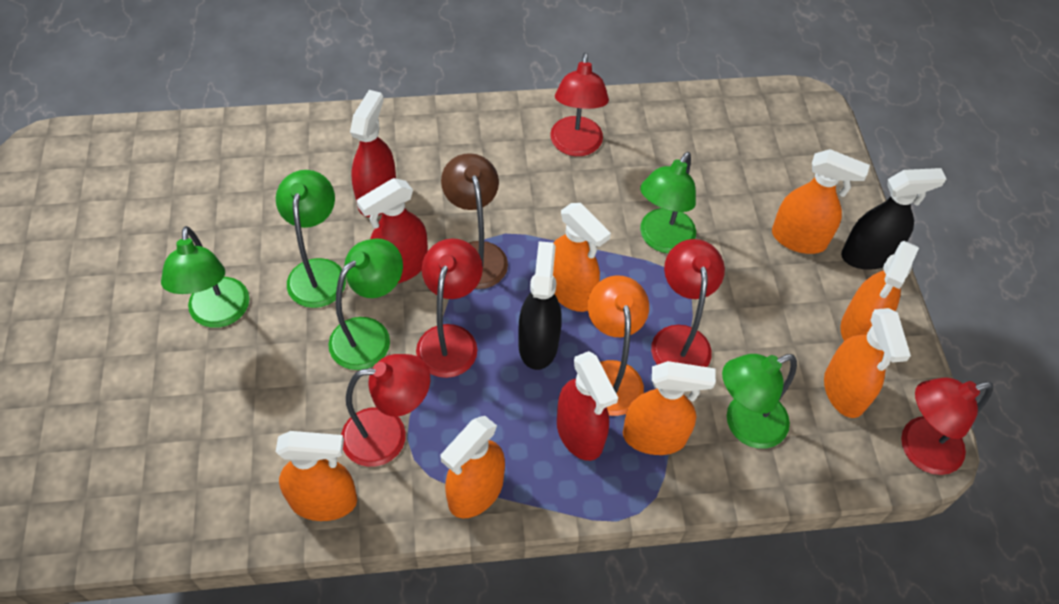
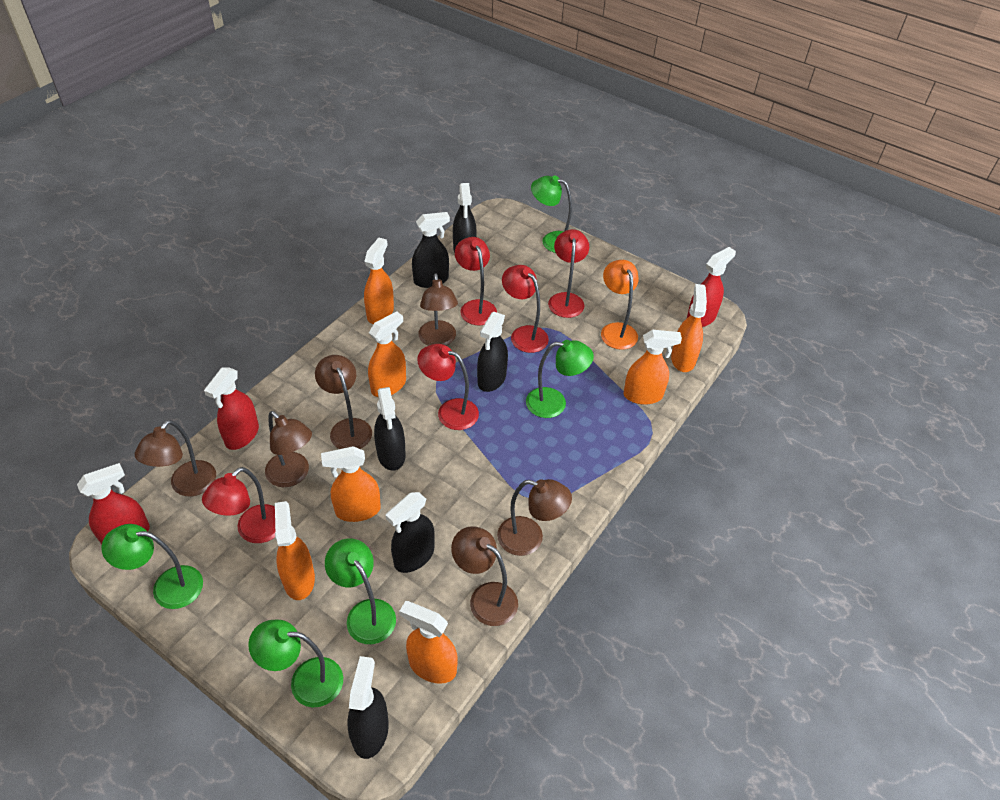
black spray bottle: 2 -> 6
brown lamp: 1 -> 6

